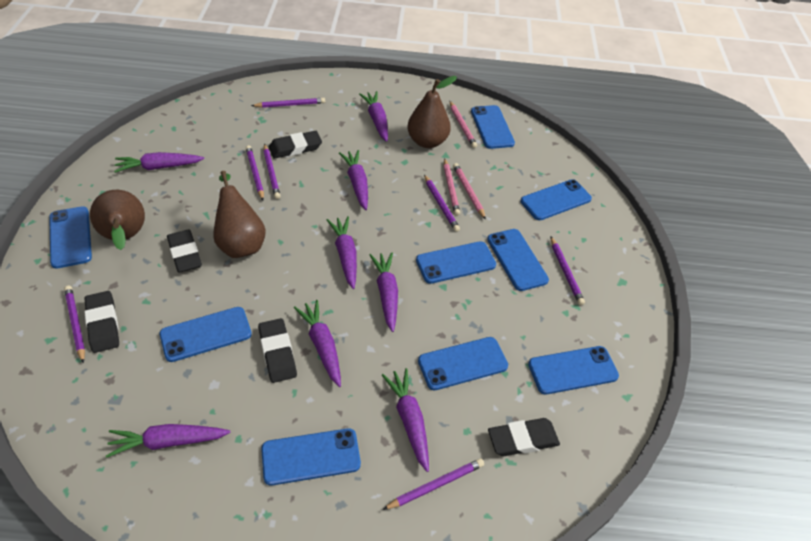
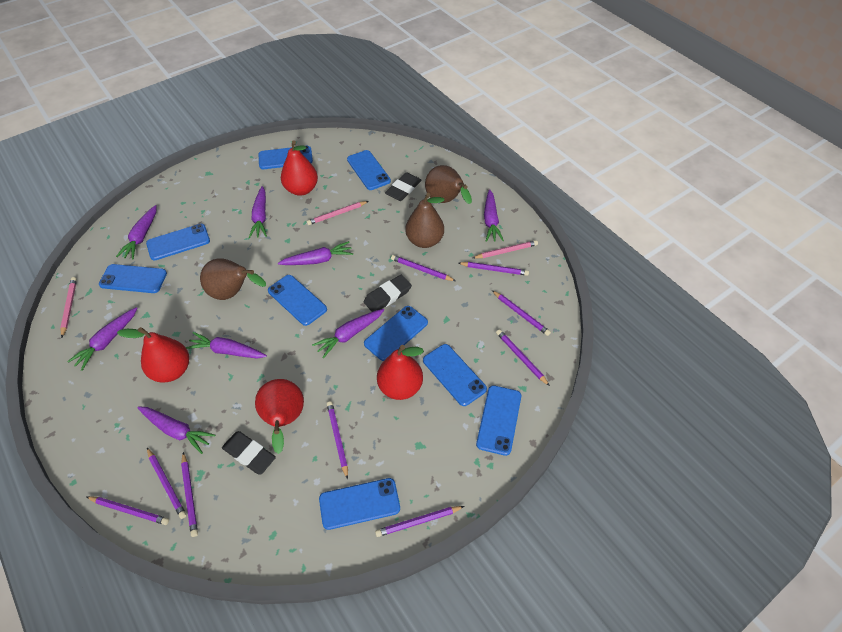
black eraser: 5 -> 3
purple pencil: 7 -> 9
red pear: 0 -> 4

